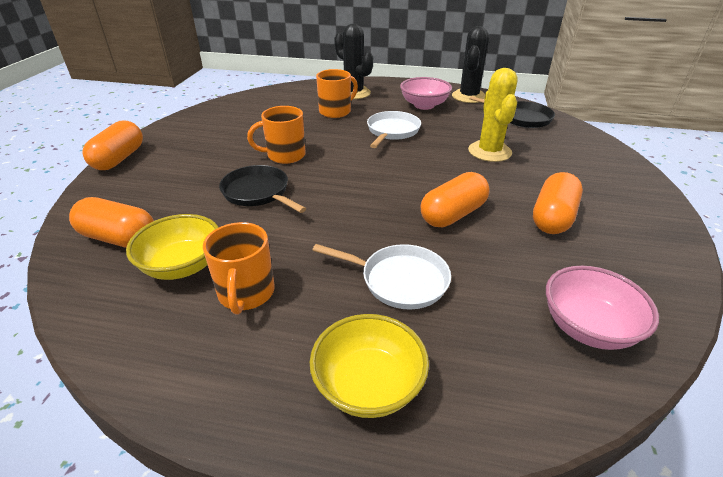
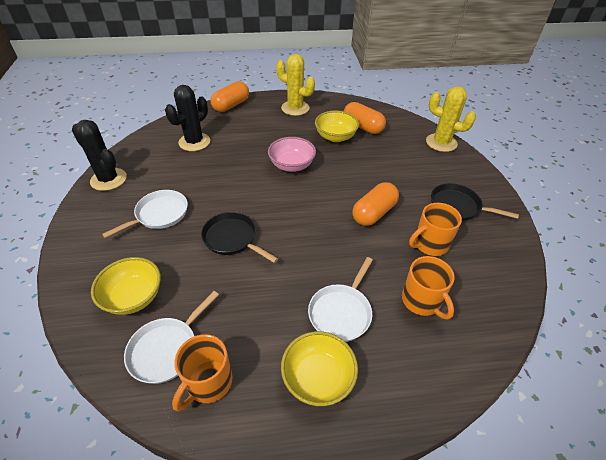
orange capsule: 4 -> 3
pink bowl: 2 -> 1
white pan: 2 -> 3
yellow bowl: 2 -> 3
yellow cactus: 1 -> 2

